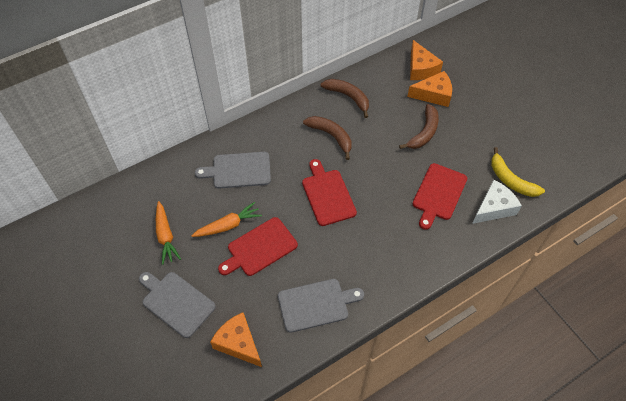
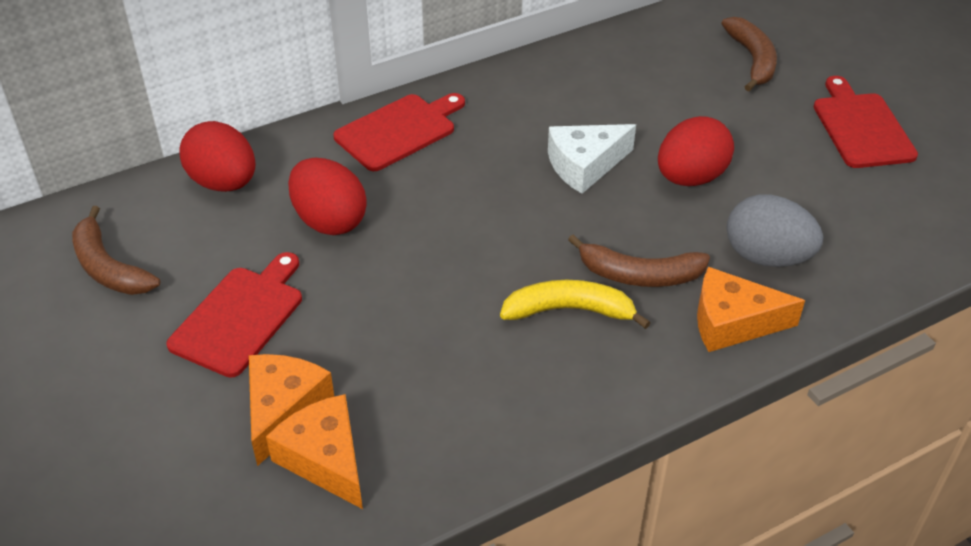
grey cutting board: 3 -> 0
grey egg: 0 -> 1
orange carrot: 2 -> 0
red egg: 0 -> 3

